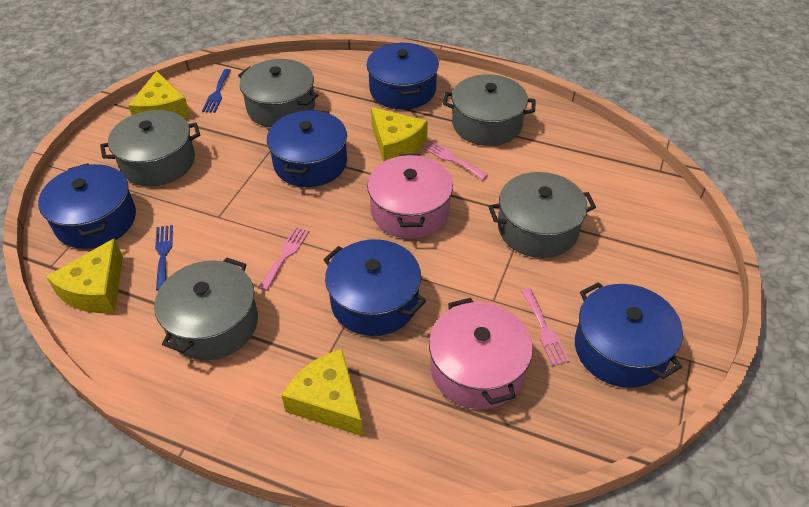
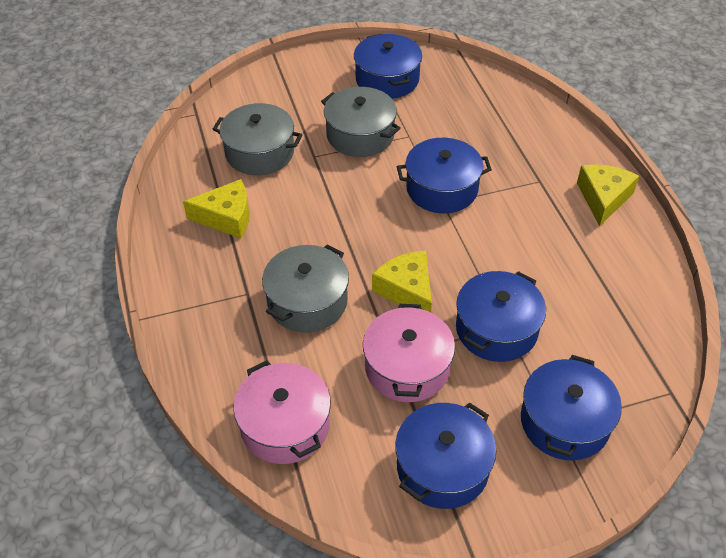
blue fork: 2 -> 0
grey pot: 5 -> 3
pink fork: 3 -> 0
yellow cheese: 4 -> 3

